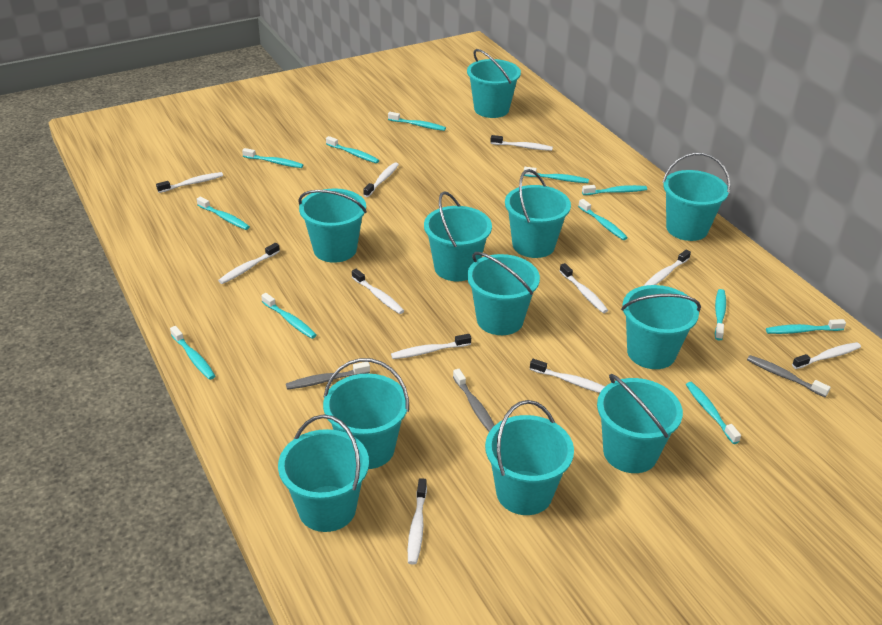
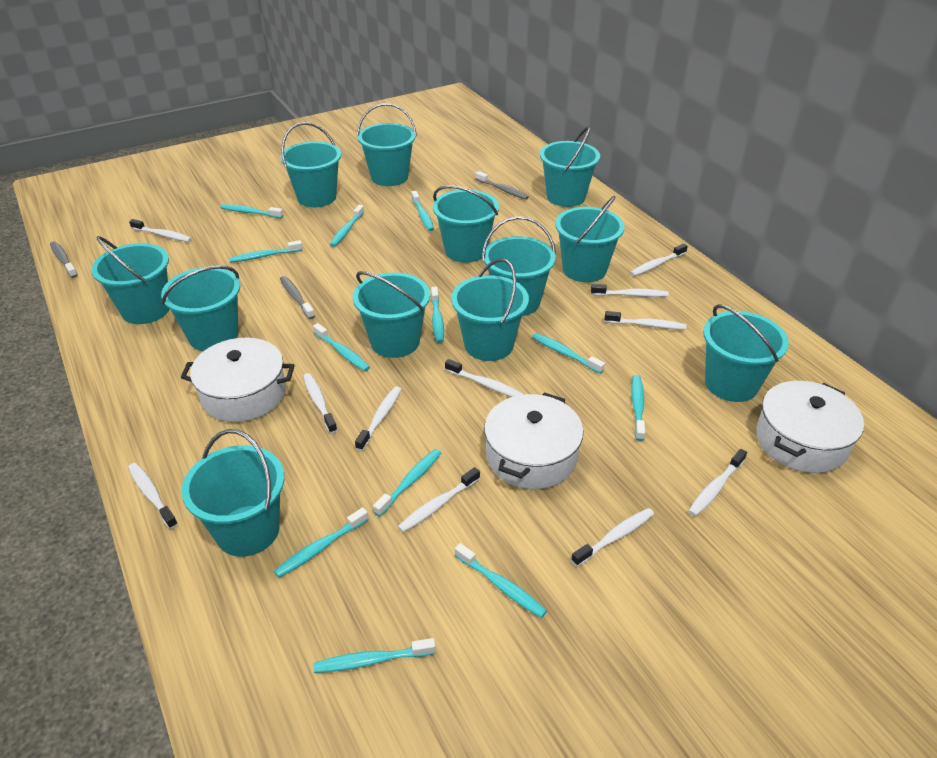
turquoise bucket: 11 -> 12
white pot: 0 -> 3

